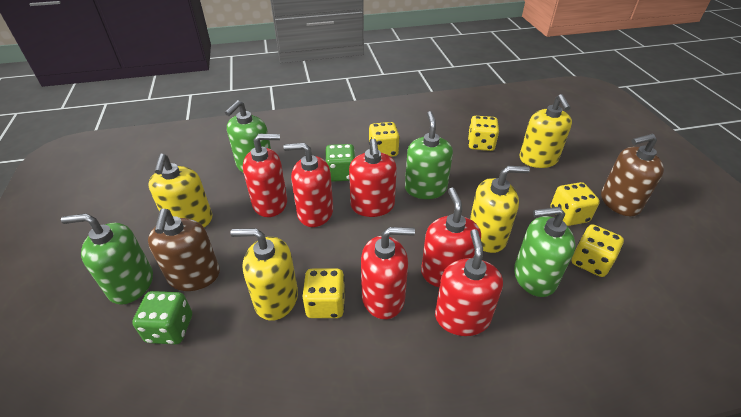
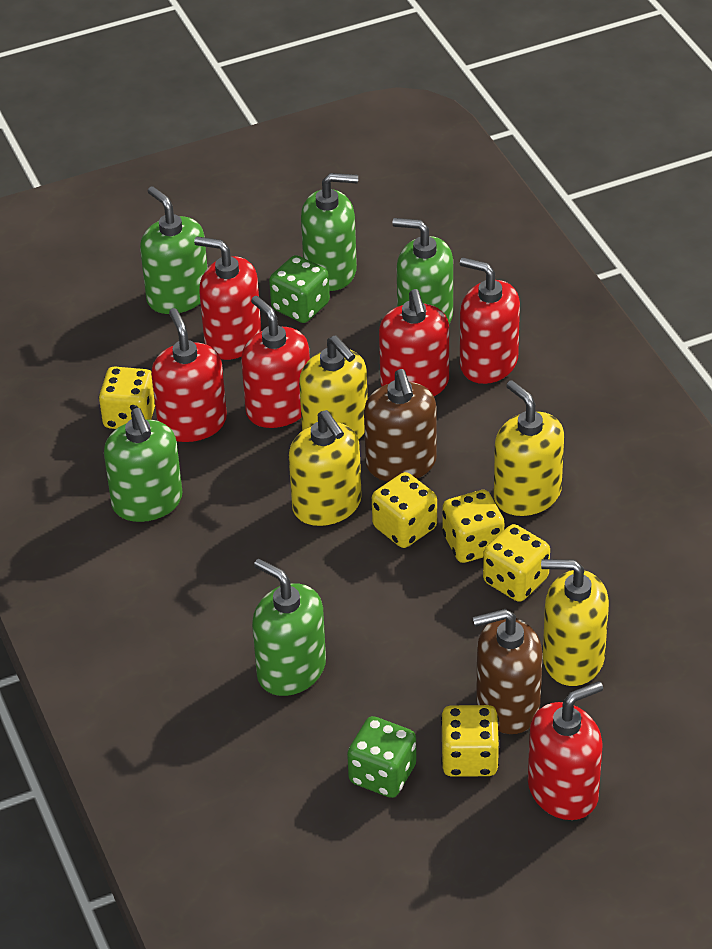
green soap dispenser: 4 -> 5

